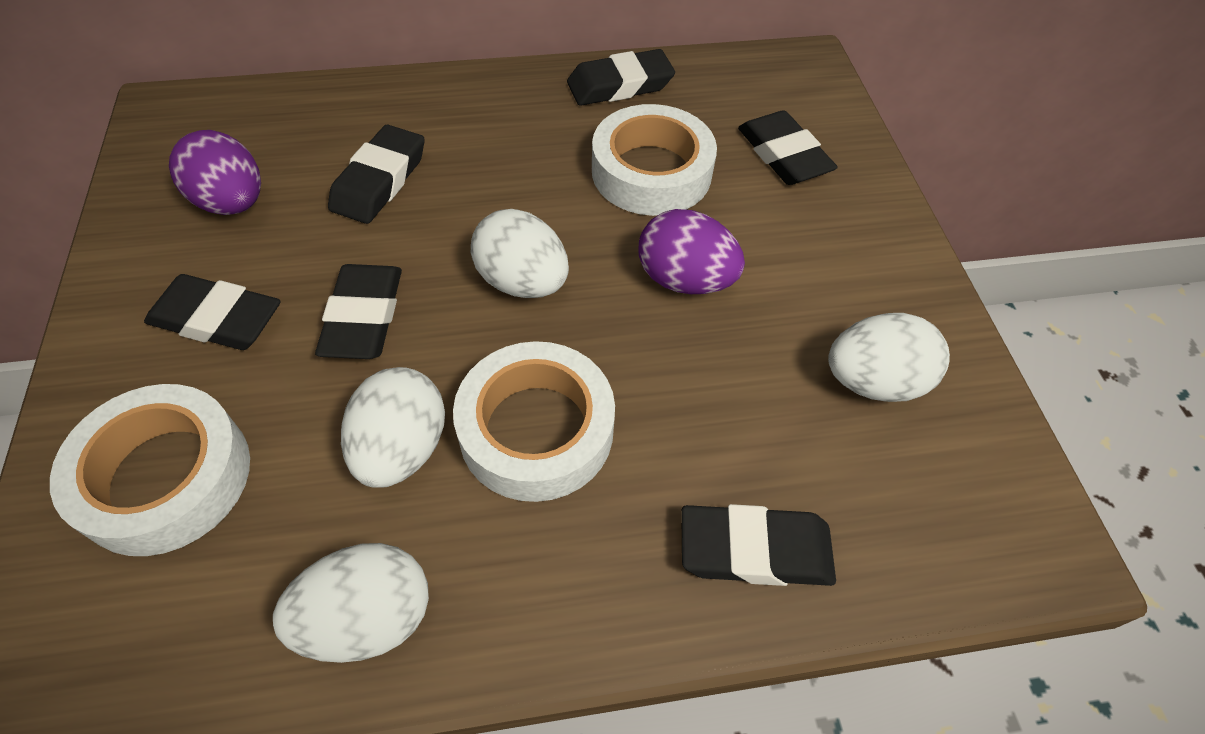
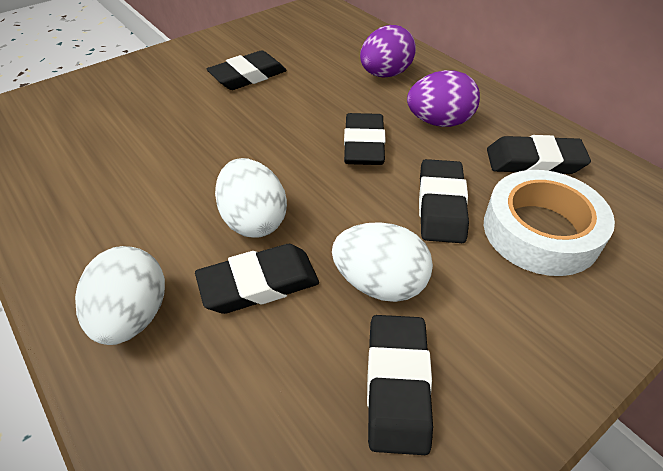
white egg: 4 -> 3
white tape: 3 -> 1

